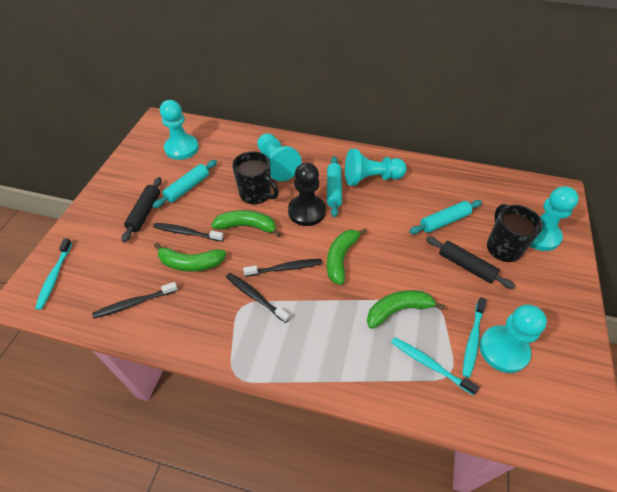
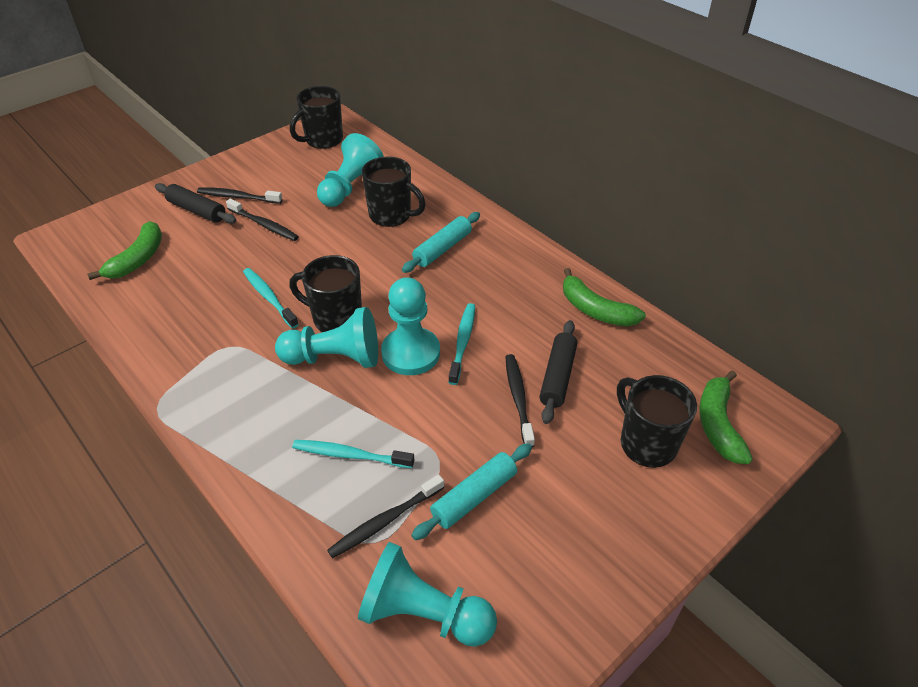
black mug: 2 -> 4
black pawn: 1 -> 0
green banana: 4 -> 3
turquoise pawn: 5 -> 4
turquoise rolling pin: 3 -> 2

